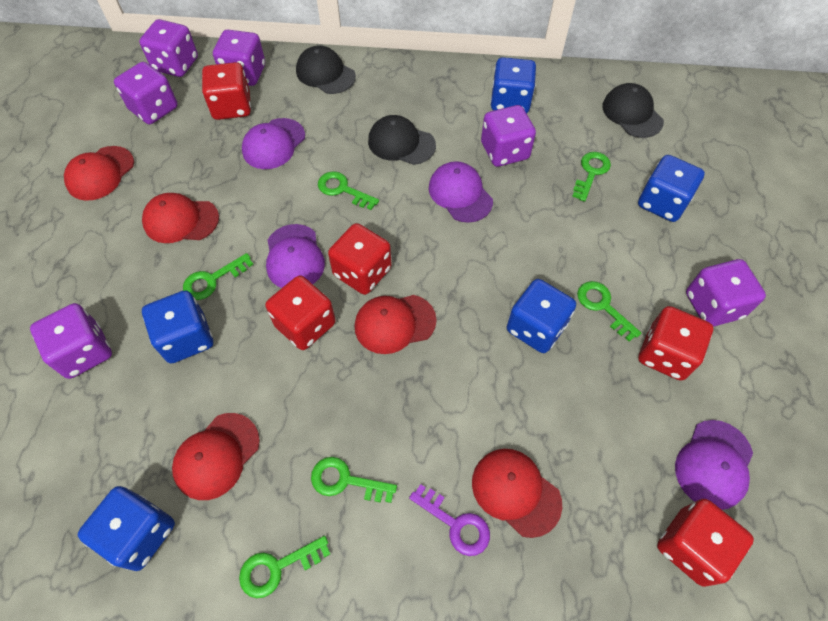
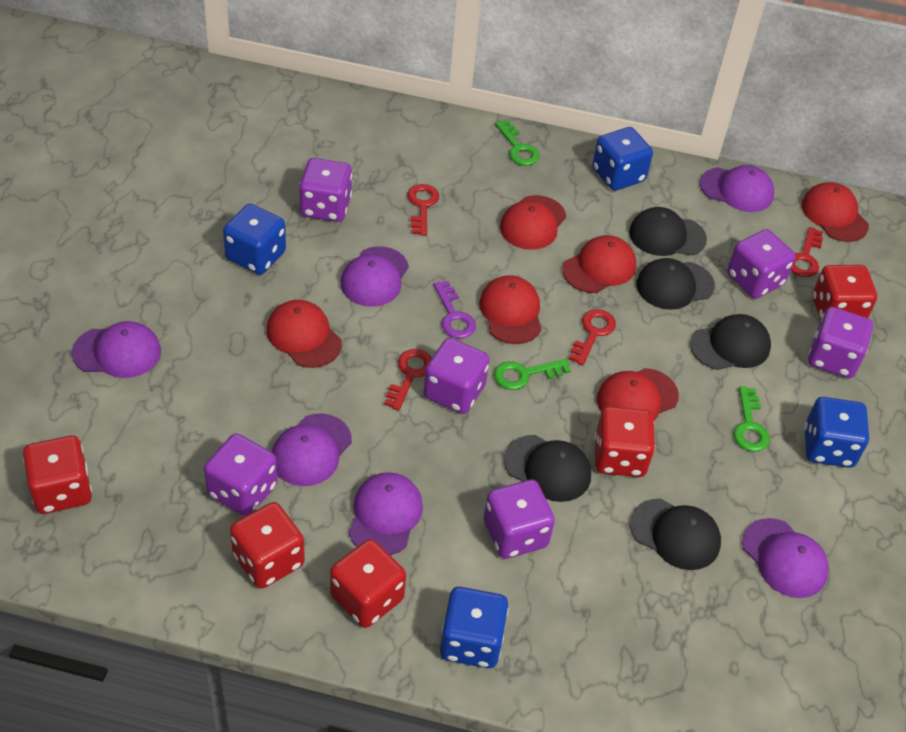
black cap: 3 -> 5
blue dice: 5 -> 4
green key: 6 -> 3
purple cap: 4 -> 6
red cap: 5 -> 6
red key: 0 -> 4

